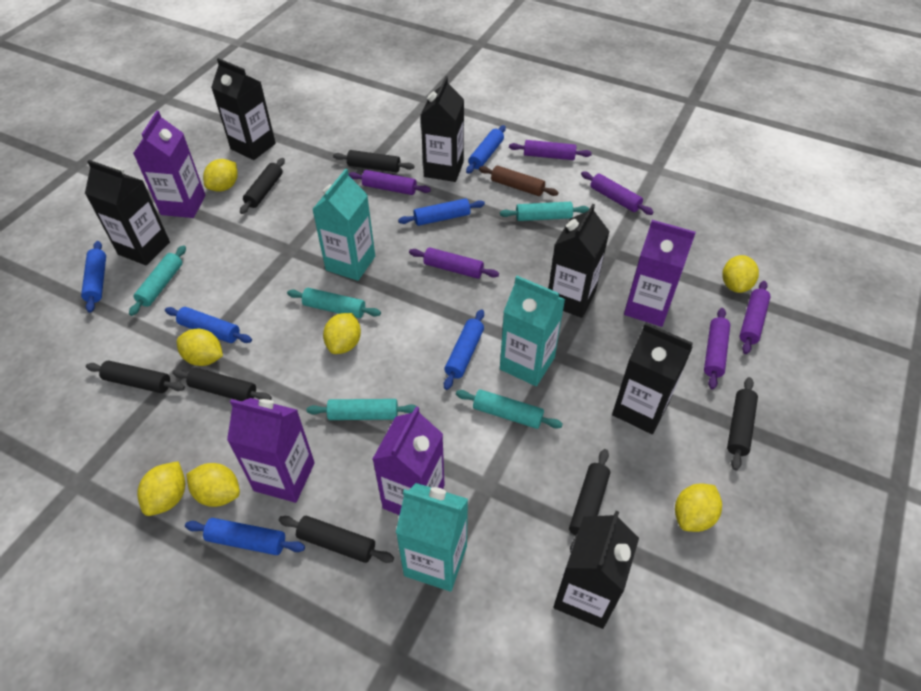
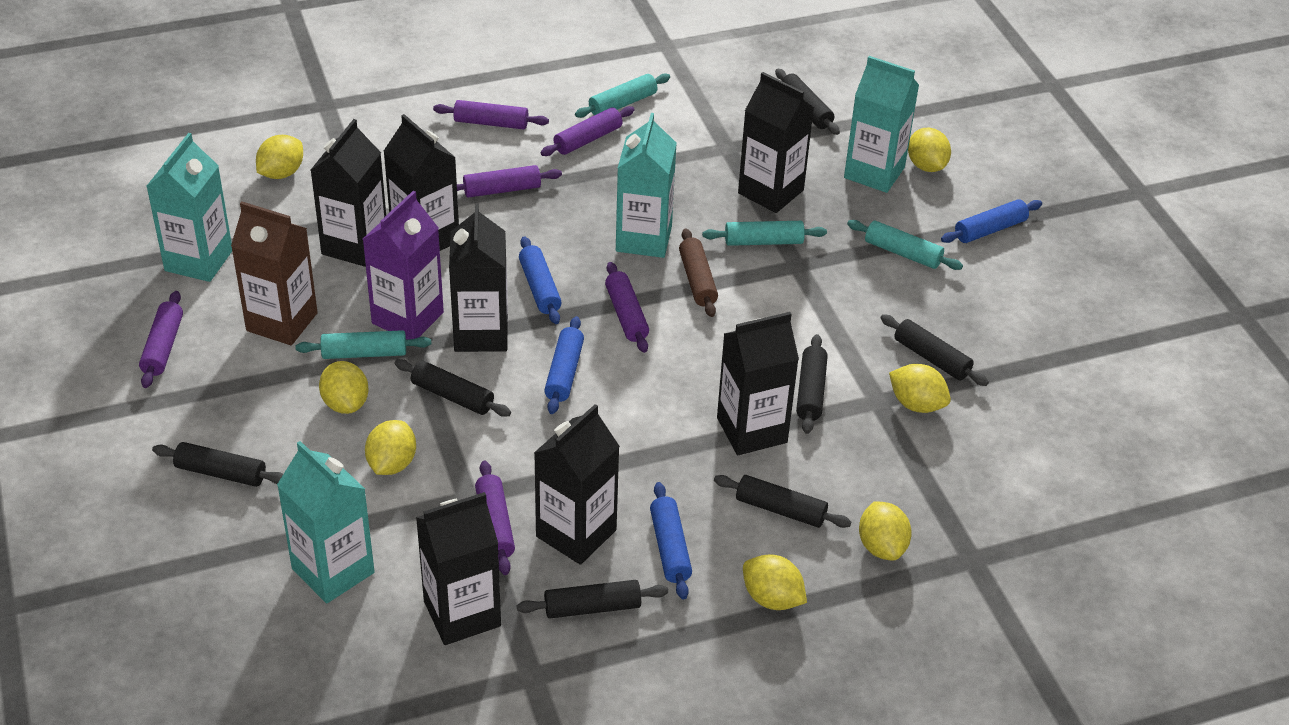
black carton: 6 -> 7
blue rolling pin: 6 -> 4
brown carton: 0 -> 1
purple carton: 4 -> 1
turquoise carton: 3 -> 4
turquoise rolling pin: 5 -> 4

